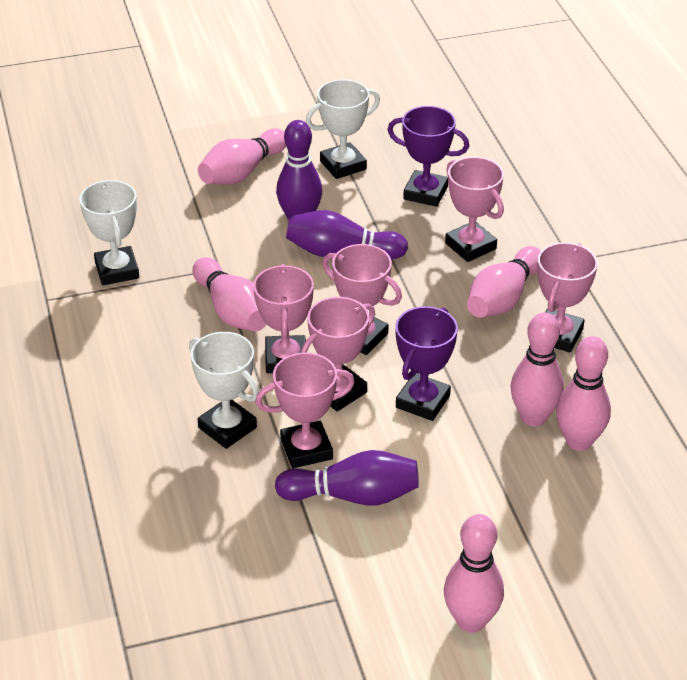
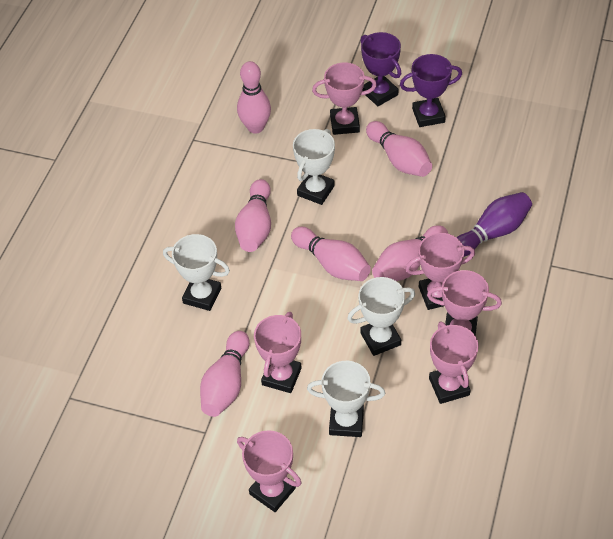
purple bowling pin: 3 -> 1
white trophy: 3 -> 4

